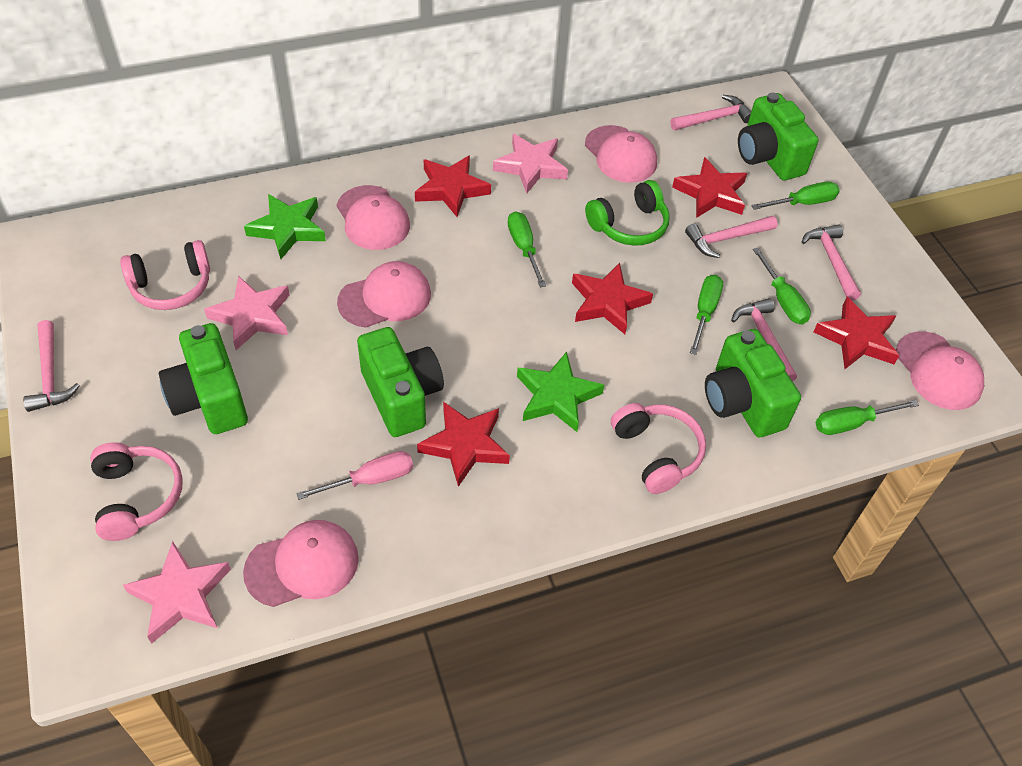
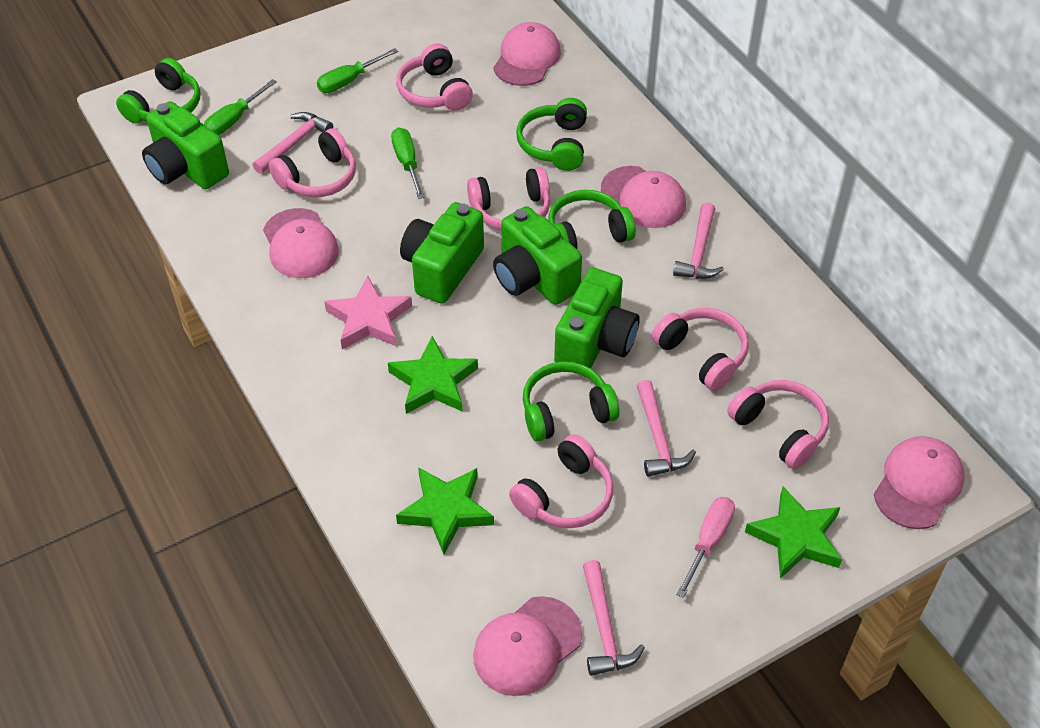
green headphones: 1 -> 4
green screwdriver: 5 -> 3
green star: 2 -> 3
pink hammer: 5 -> 4
pink headphones: 3 -> 6
pink star: 3 -> 1
red star: 5 -> 0

